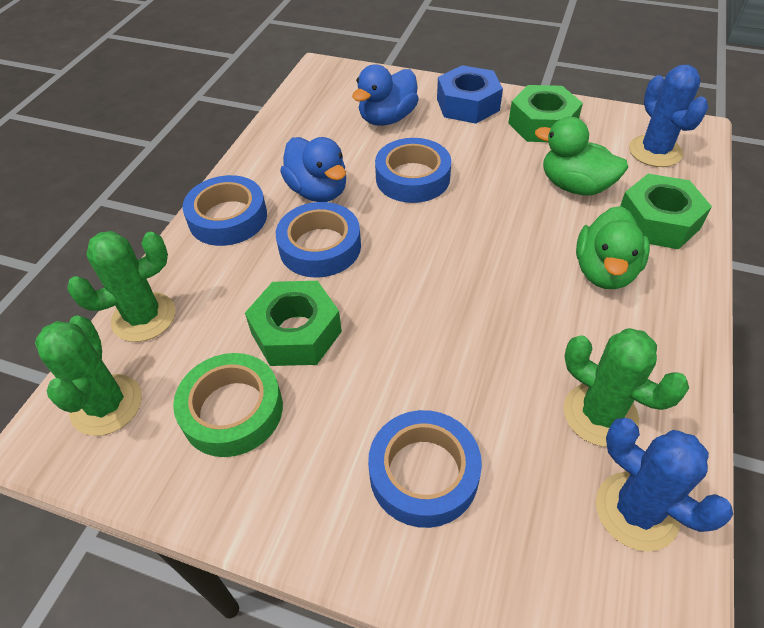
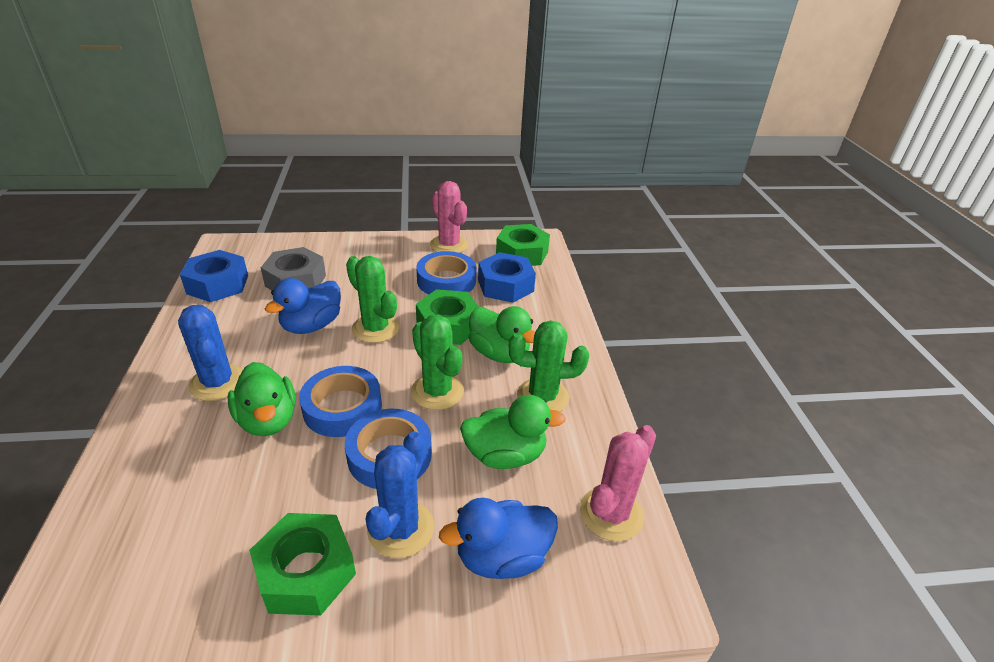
blue nut: 1 -> 2
blue tape: 4 -> 3
green duck: 2 -> 3
green tape: 1 -> 0
grey nut: 0 -> 1
pink cactus: 0 -> 2

